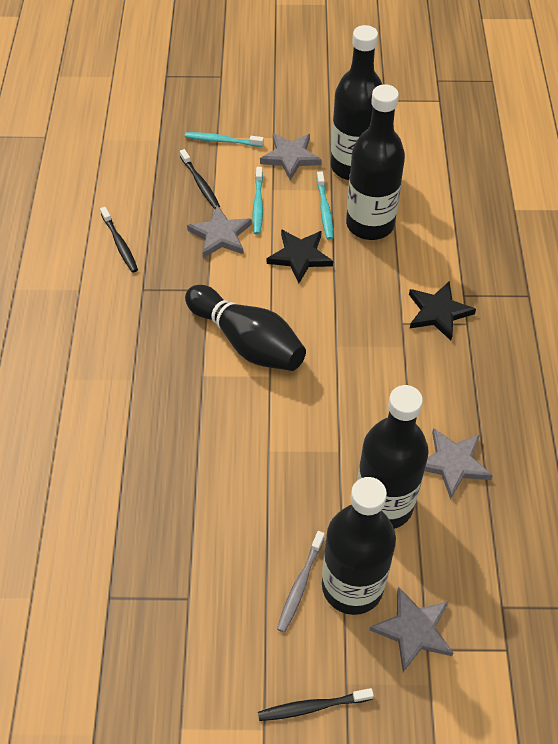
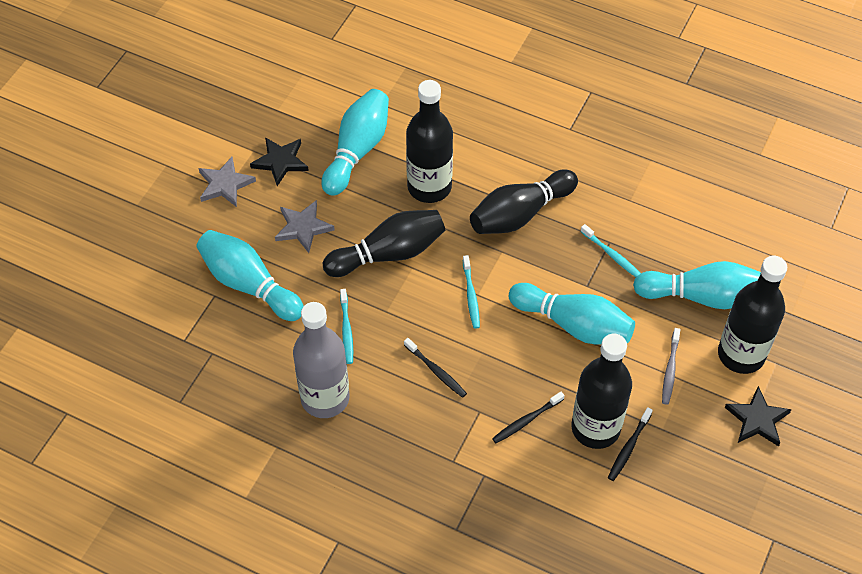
black bottle: 4 -> 3
black bowling pin: 1 -> 2
grey bottle: 0 -> 1
grey star: 4 -> 2
turquoise bowling pin: 0 -> 4

